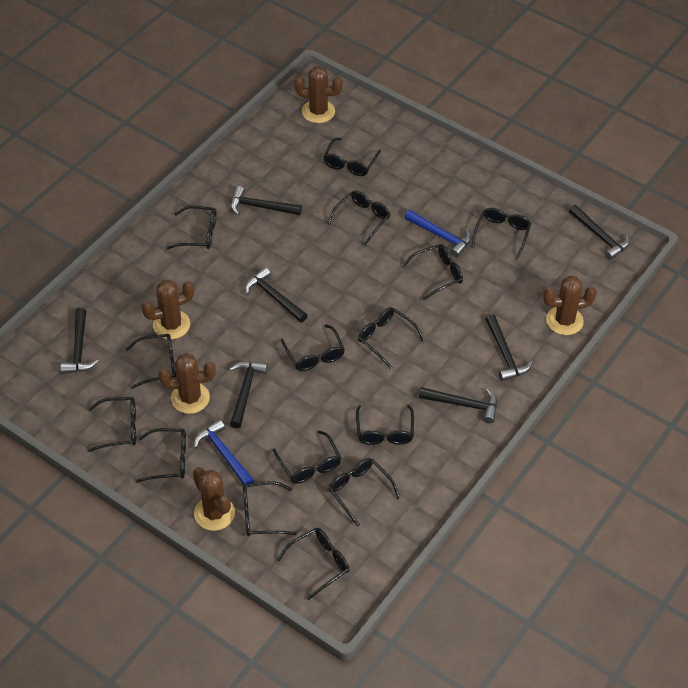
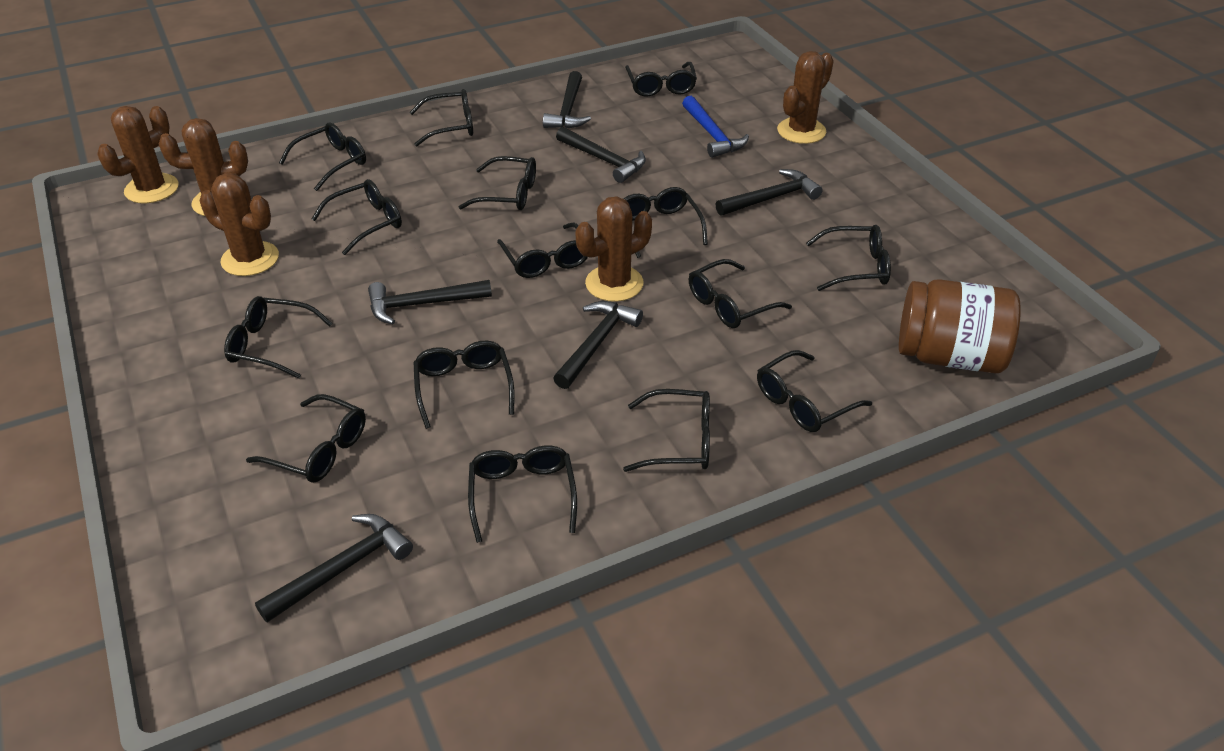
black hammer: 7 -> 6
blue hammer: 2 -> 1
brown jar: 0 -> 1

